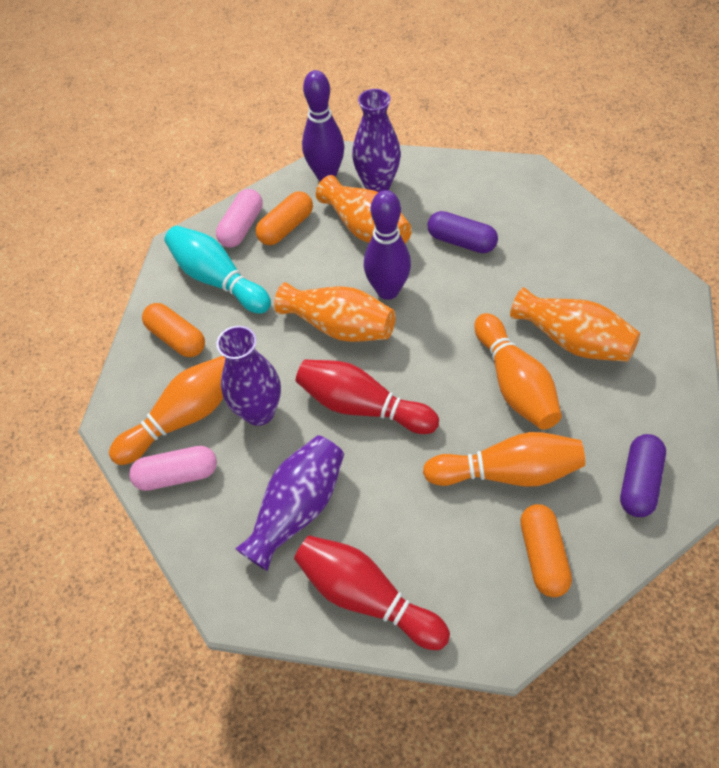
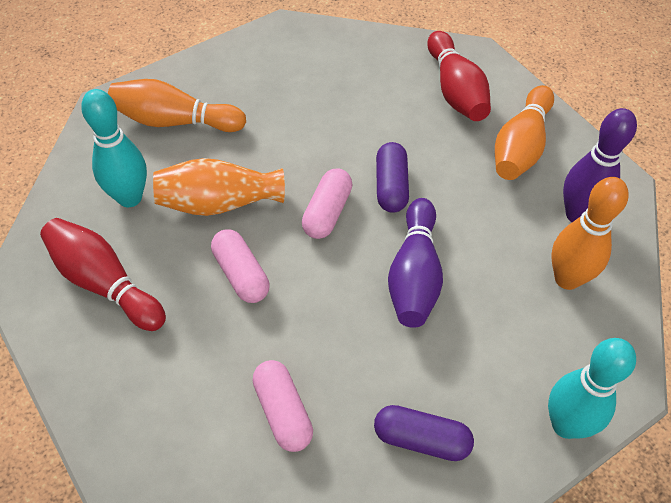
orange capsule: 3 -> 0
orange vase: 3 -> 1
pink capsule: 2 -> 3
purple vase: 3 -> 0
turquoise bowling pin: 1 -> 2

